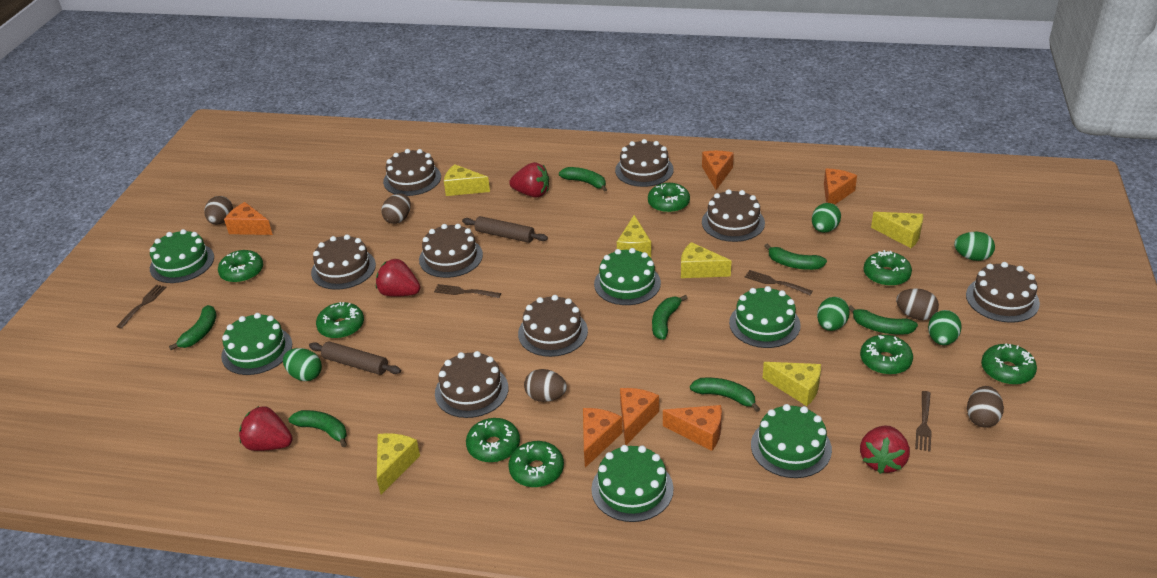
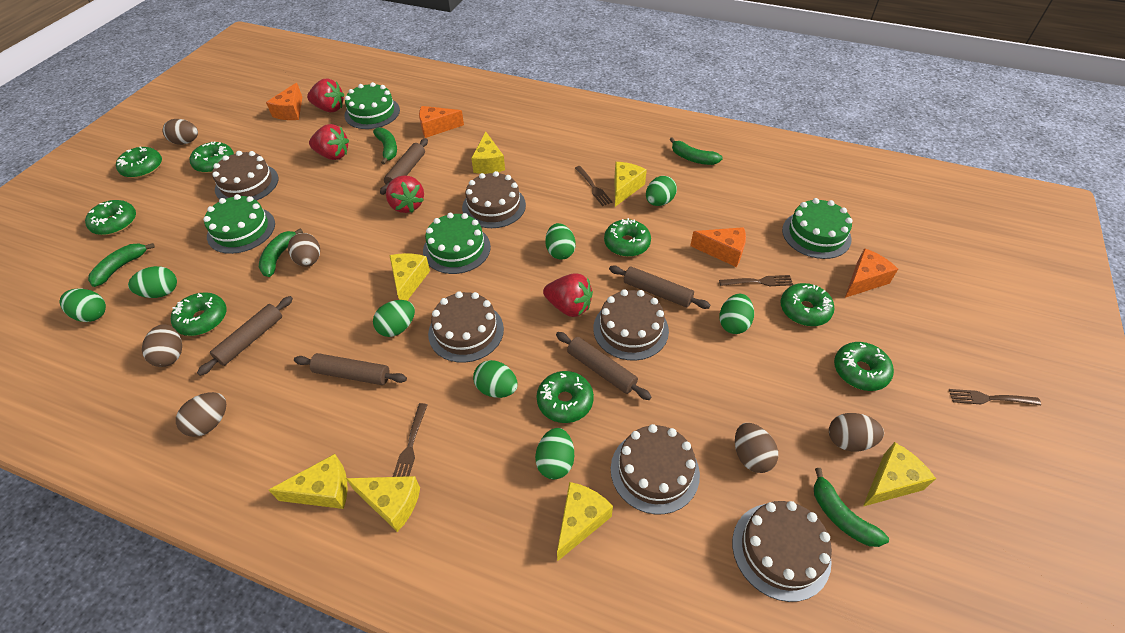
brown cake: 8 -> 6
brown egg: 5 -> 6
brown rolling pin: 2 -> 5
green banana: 7 -> 5
green cake: 6 -> 4
green egg: 5 -> 8
orange cheese: 6 -> 4
yellow cheese: 6 -> 7

